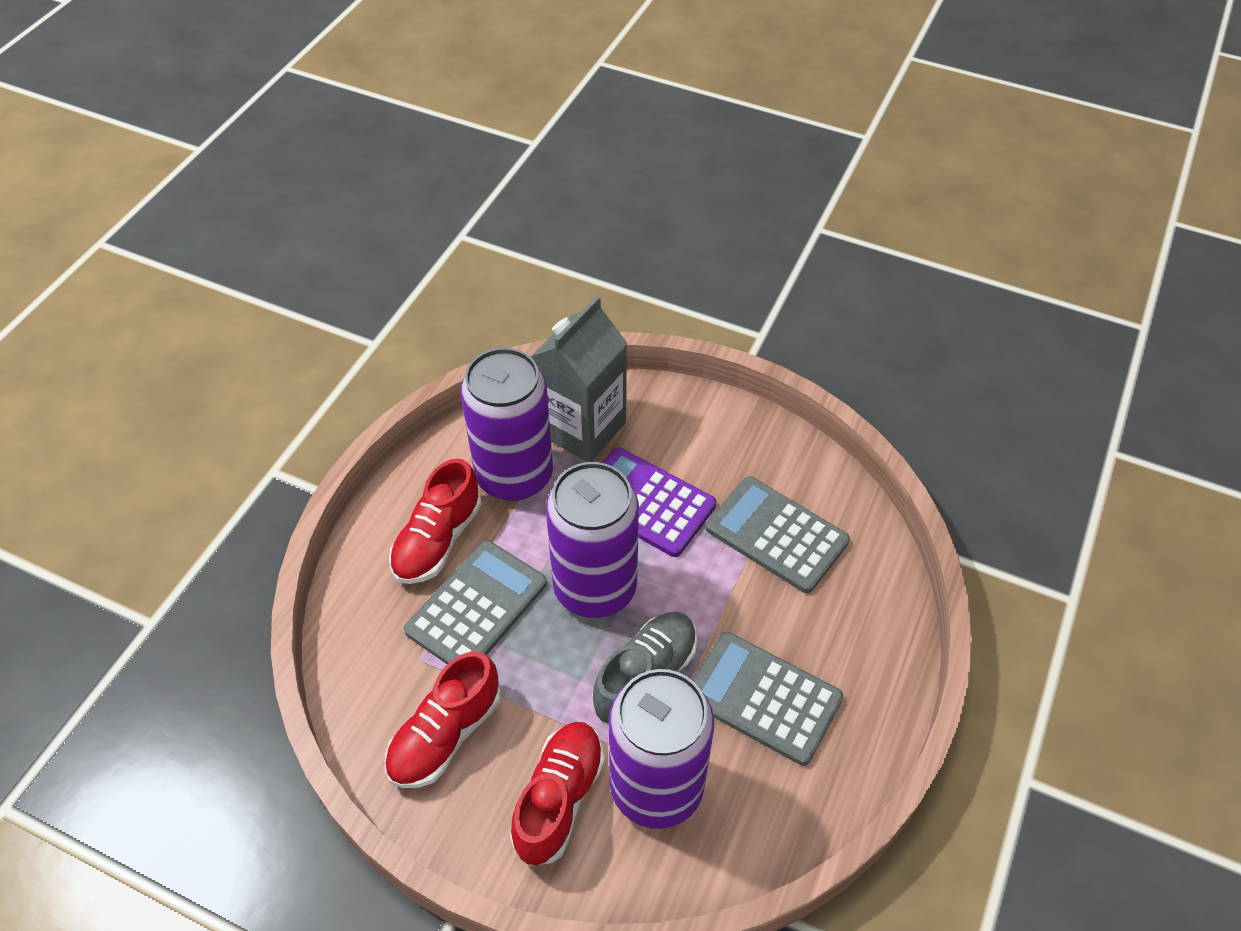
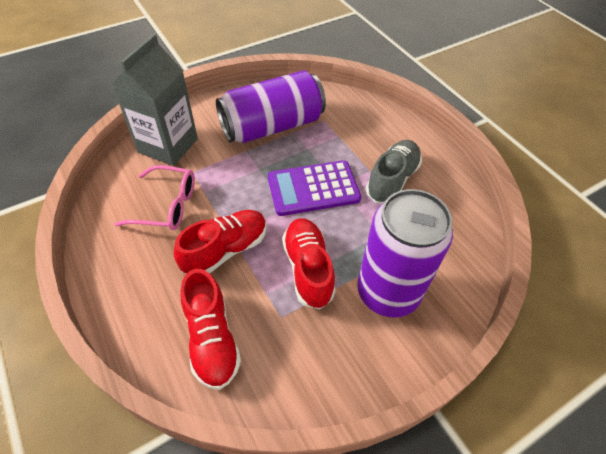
grey calculator: 3 -> 0
pink glasses: 0 -> 1
purple can: 3 -> 2

